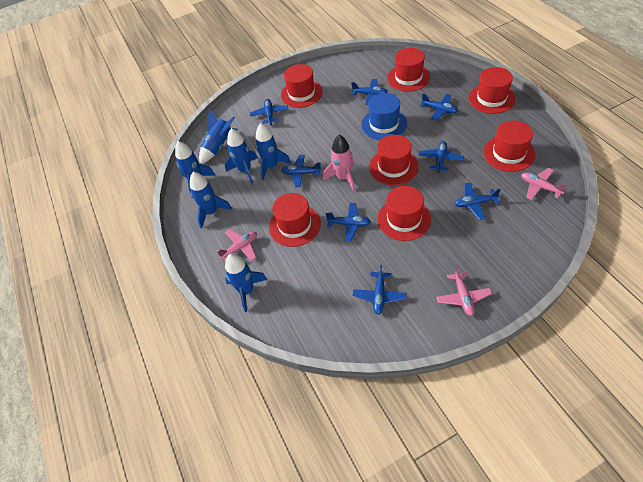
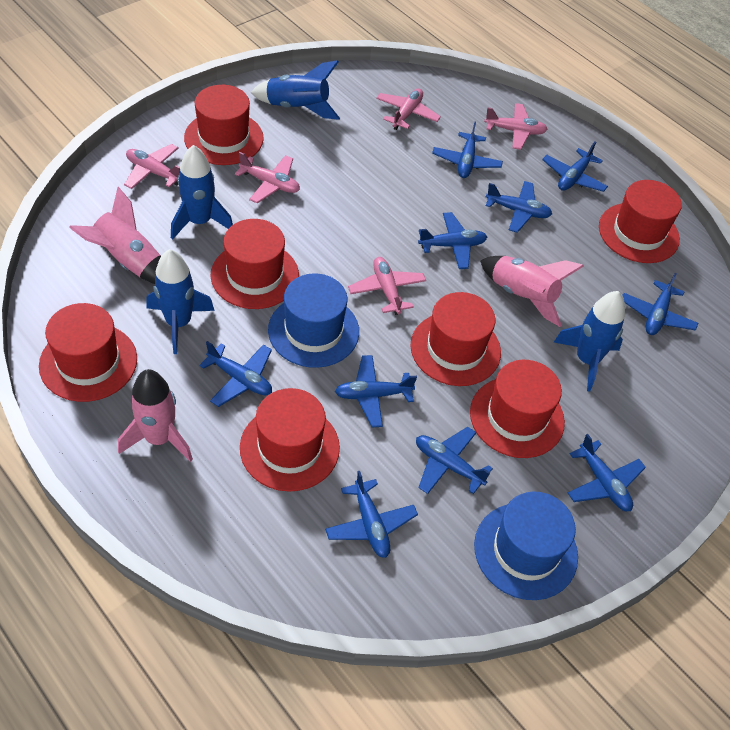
blue hat: 1 -> 2
blue plane: 8 -> 10
blue rocket: 6 -> 4
pink plane: 3 -> 5
pink rocket: 1 -> 3

